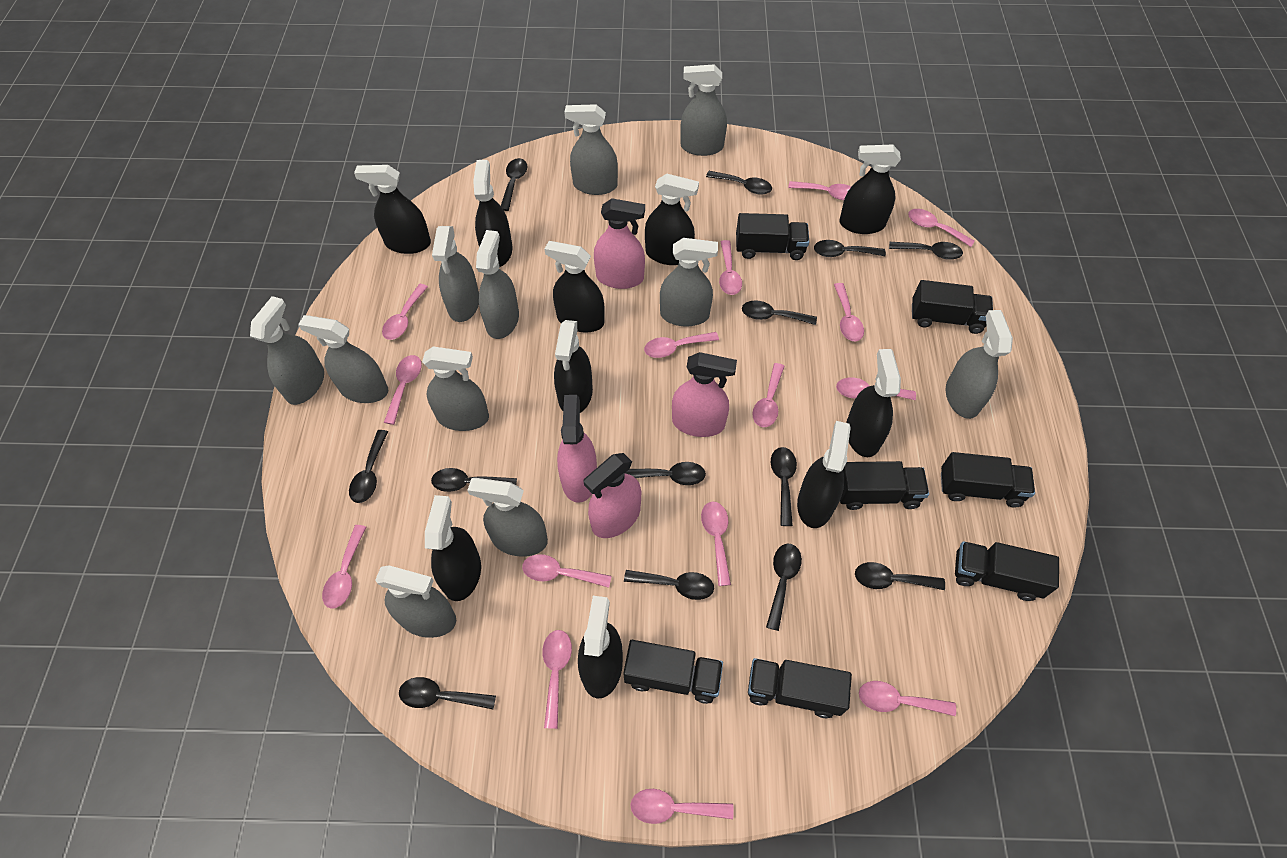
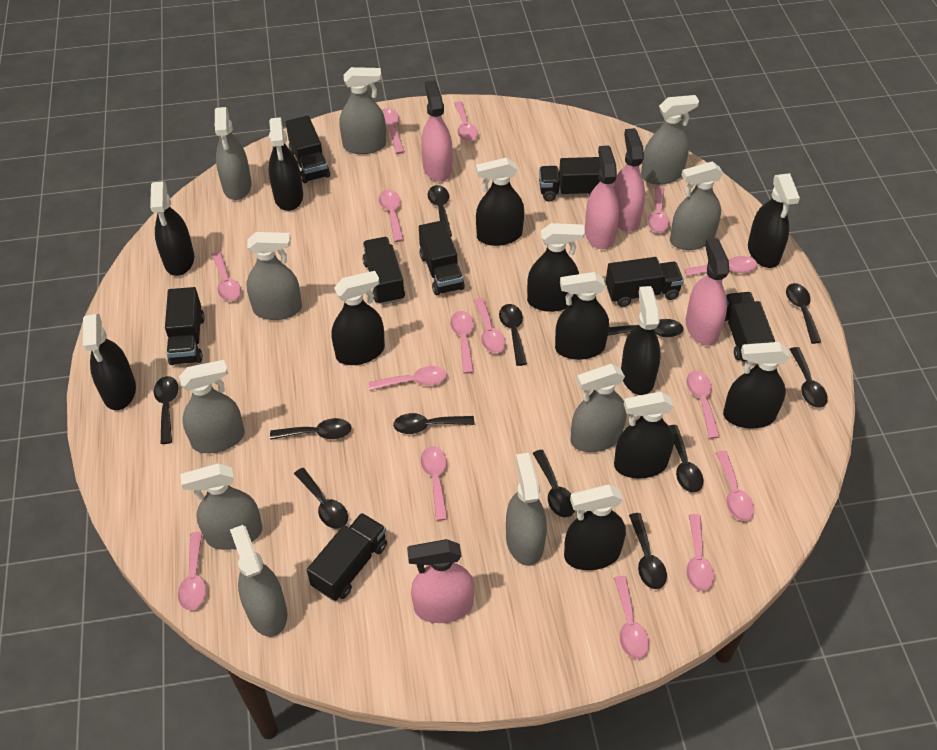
black spoon: 13 -> 12
black spray bottle: 10 -> 12
black truck: 7 -> 8
grey spray bottle: 11 -> 10
pink spray bottle: 4 -> 5

